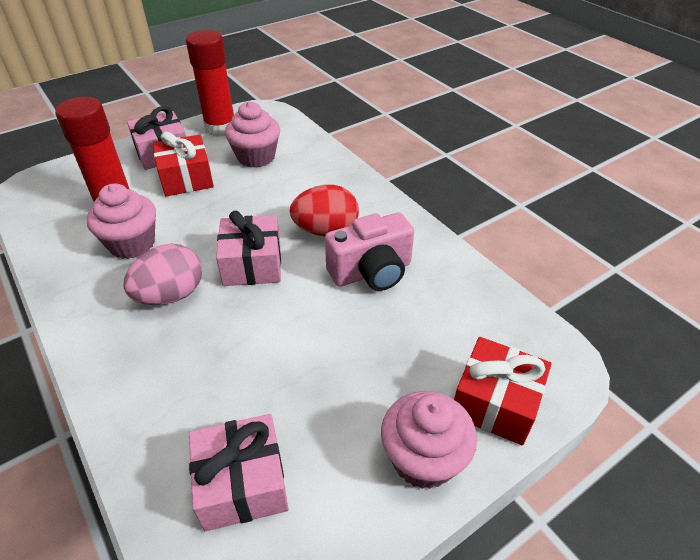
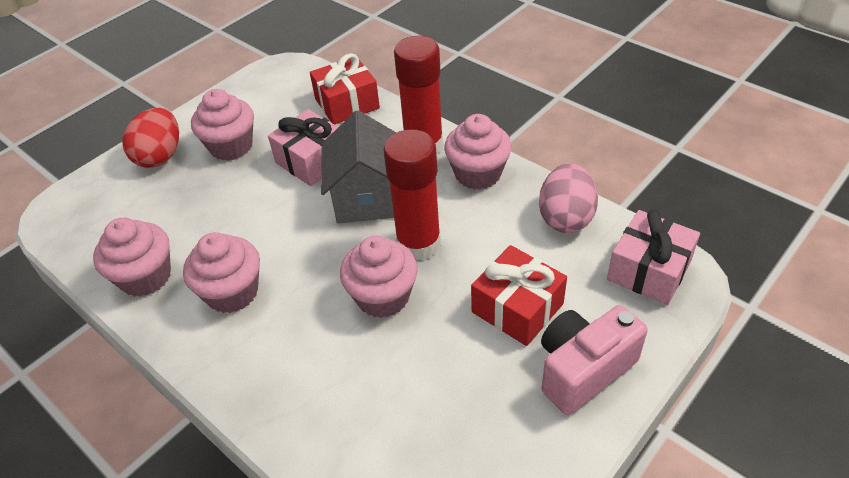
grey house: 0 -> 1
pink cupcake: 3 -> 5
pink gift: 3 -> 2

